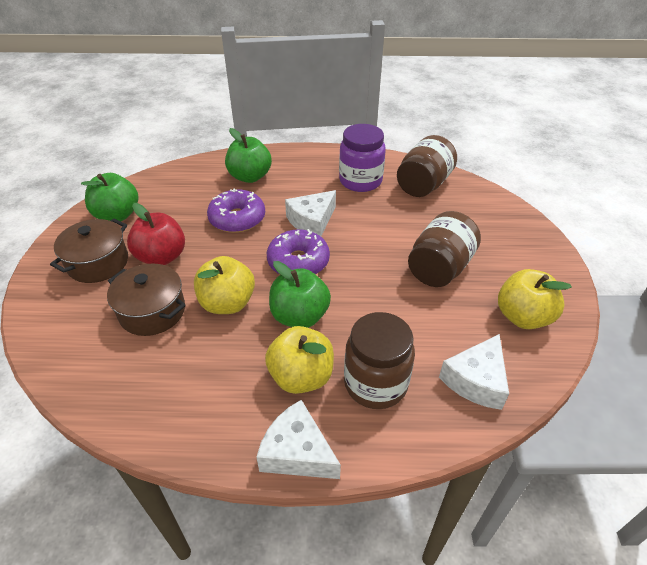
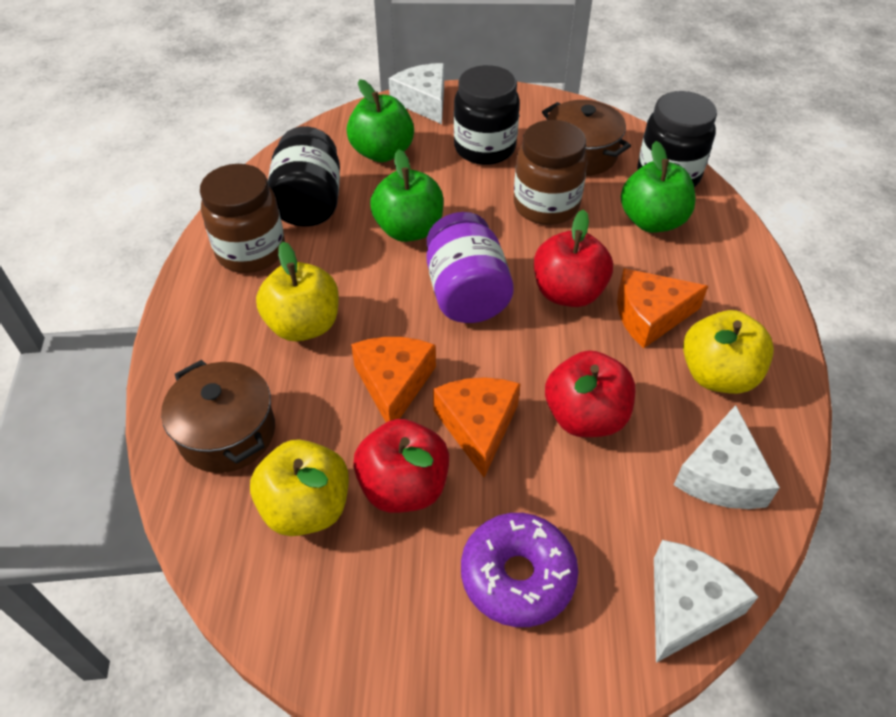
black jar: 0 -> 3
brown jar: 3 -> 2
orange cheese: 0 -> 3
purple donut: 2 -> 1
red apple: 1 -> 3

